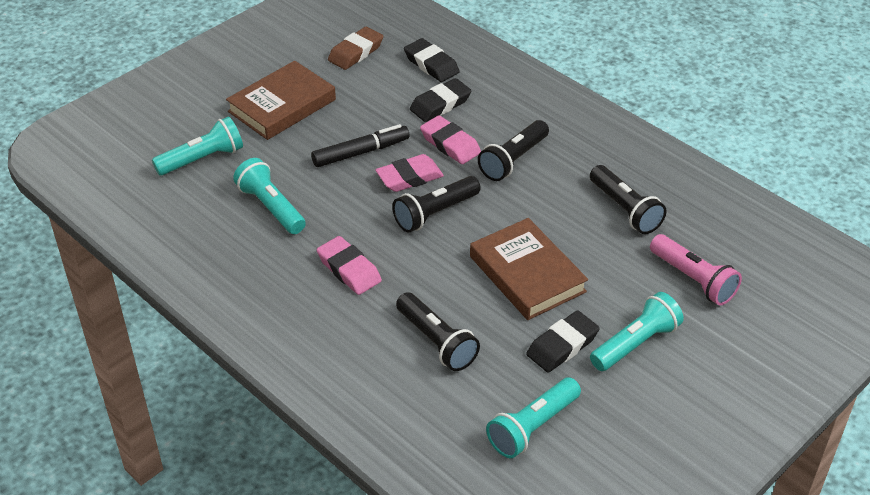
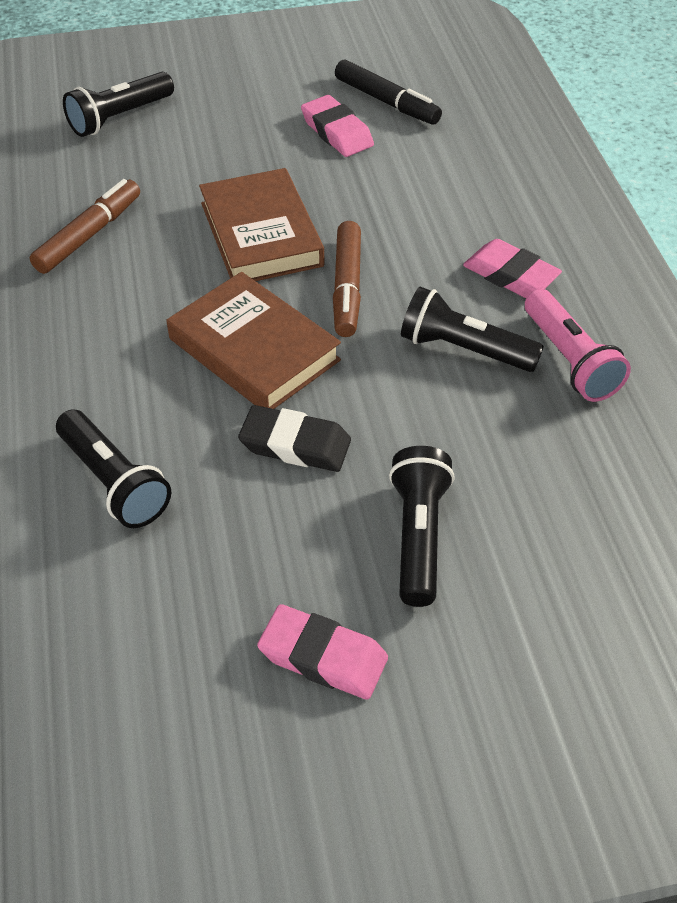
black eraser: 3 -> 1
brown eraser: 1 -> 0
brown marker: 0 -> 2
turquoise flashlight: 4 -> 0

